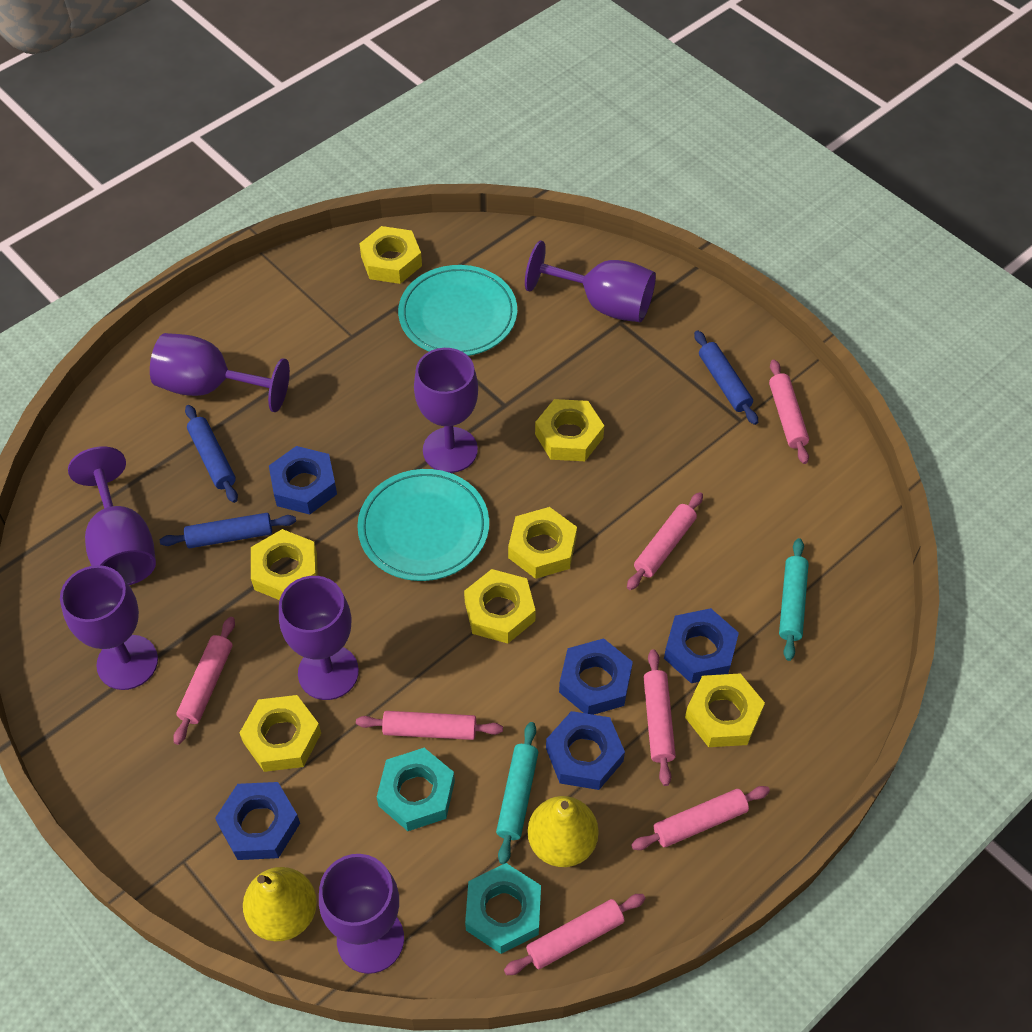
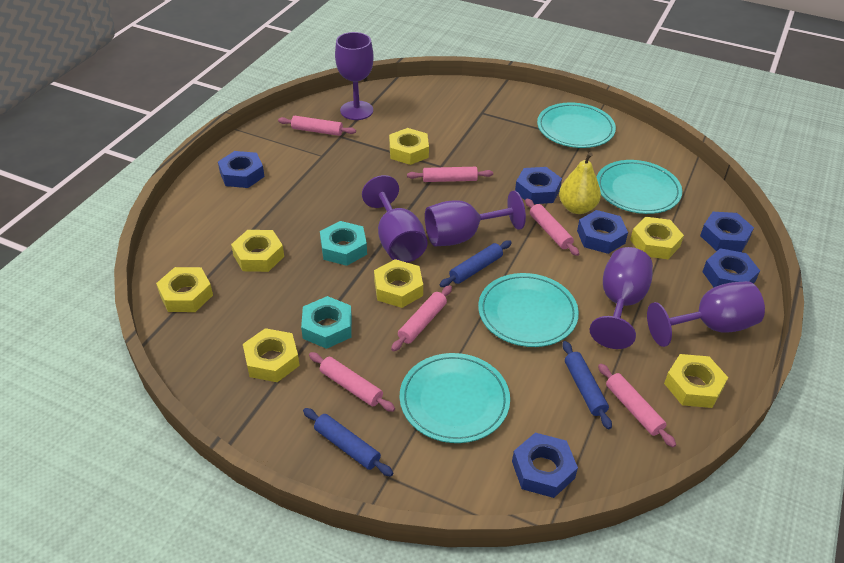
blue nut: 5 -> 6
pink rolling pin: 7 -> 6
purple goblet: 7 -> 5
turquoise plate: 2 -> 4
turquoise rolling pin: 2 -> 0
yellow pear: 2 -> 1

